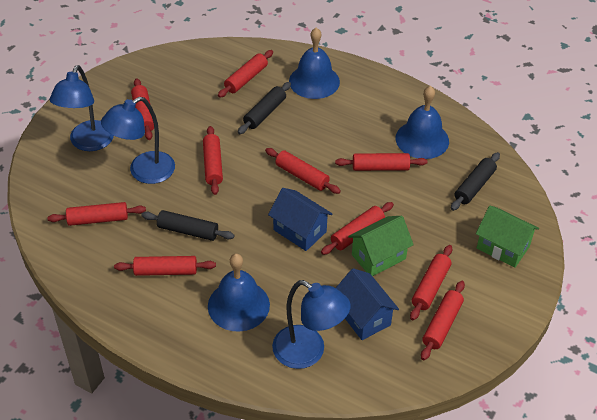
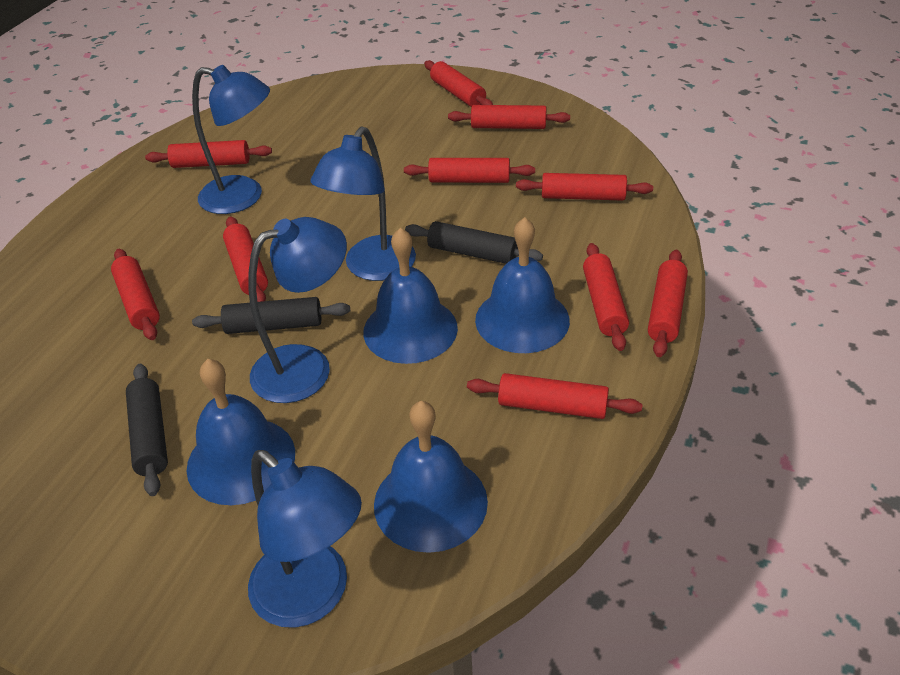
blue bell: 3 -> 4
blue house: 2 -> 0
blue lamp: 3 -> 4
green house: 2 -> 0

